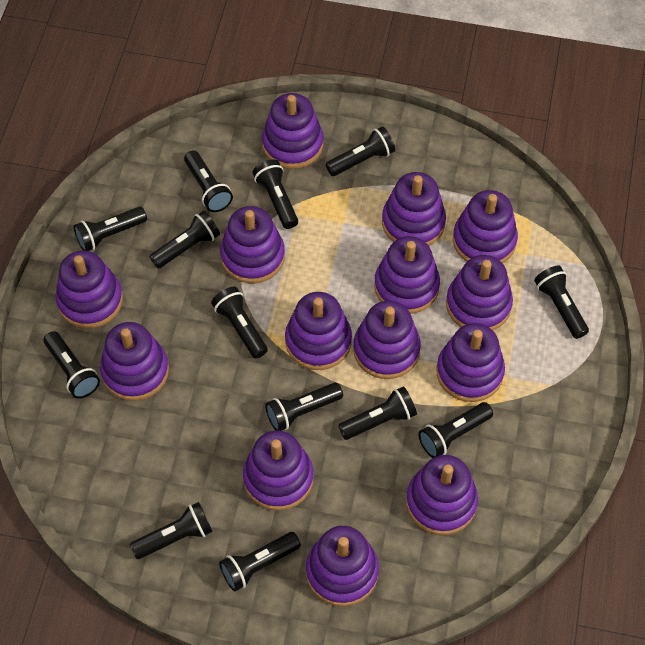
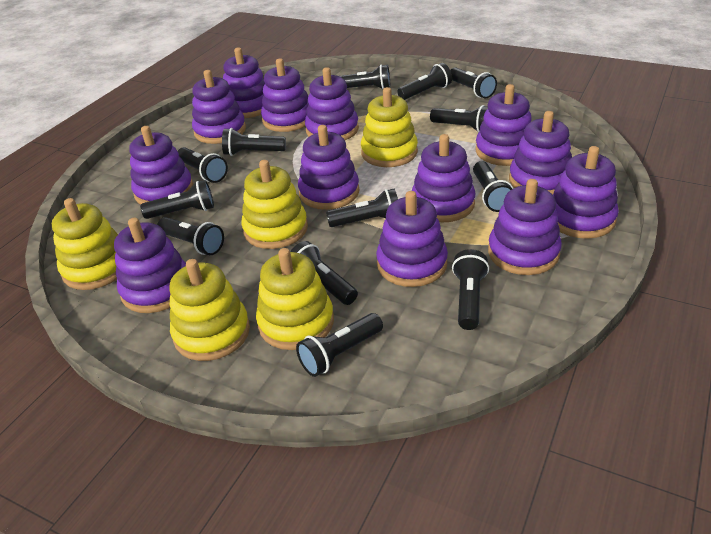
purple stacking toy: 14 -> 13
yellow stacking toy: 0 -> 5

